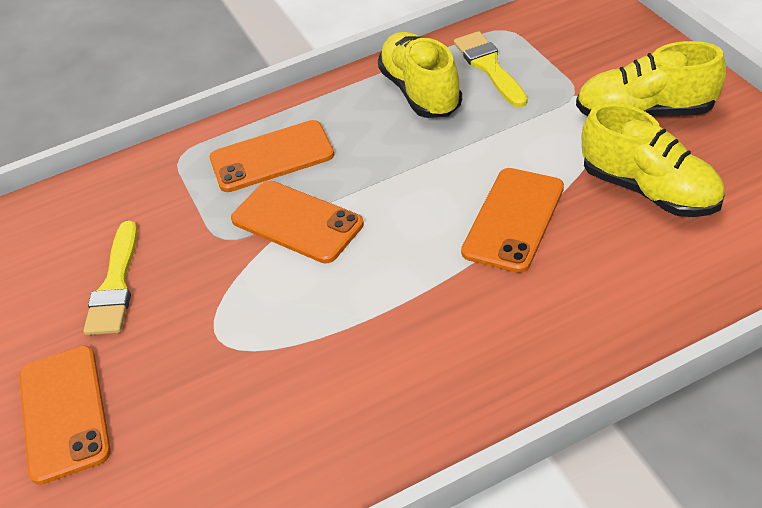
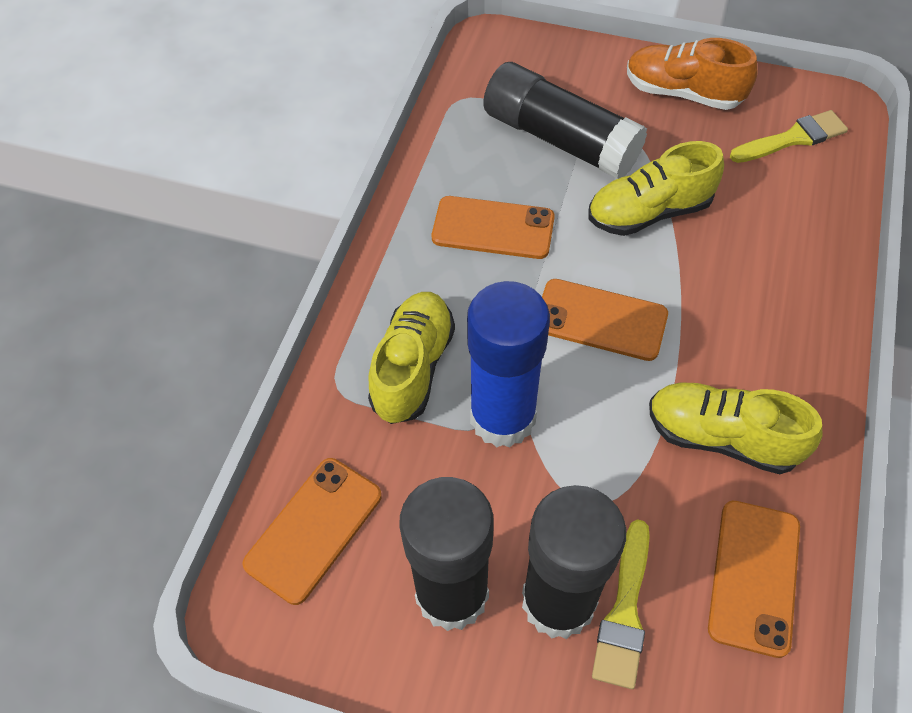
black glue stick: 0 -> 3
blue glue stick: 0 -> 1
orange shoe: 0 -> 1

